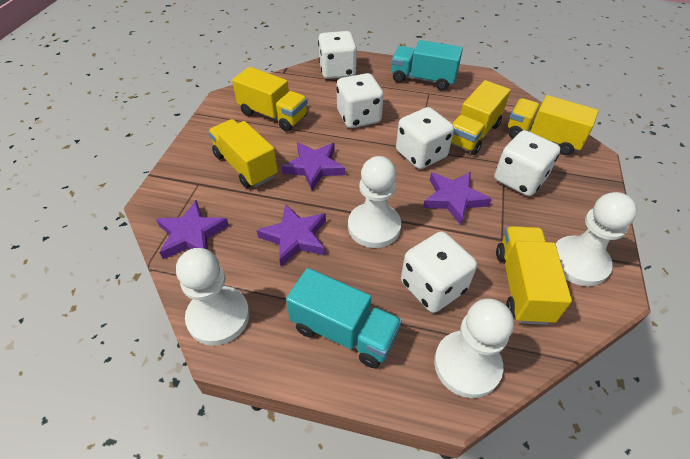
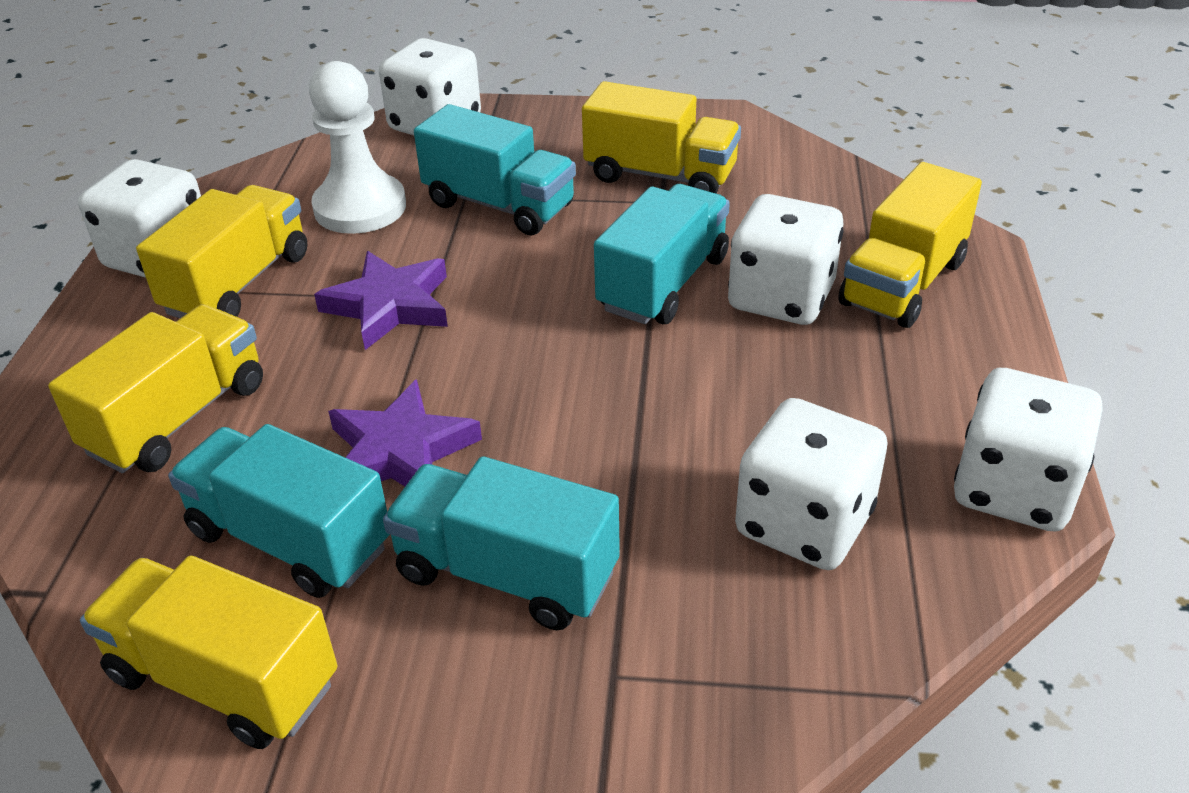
purple star: 4 -> 2
turquoise truck: 2 -> 4
white pawn: 4 -> 1

